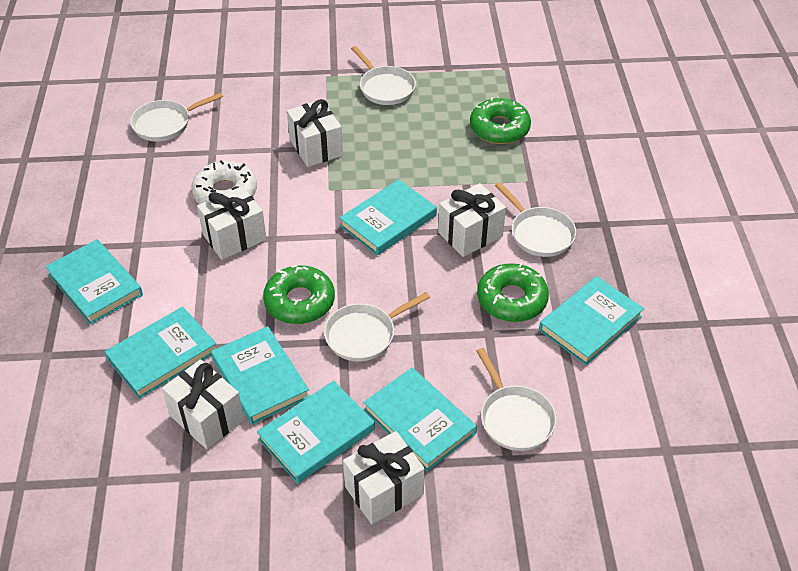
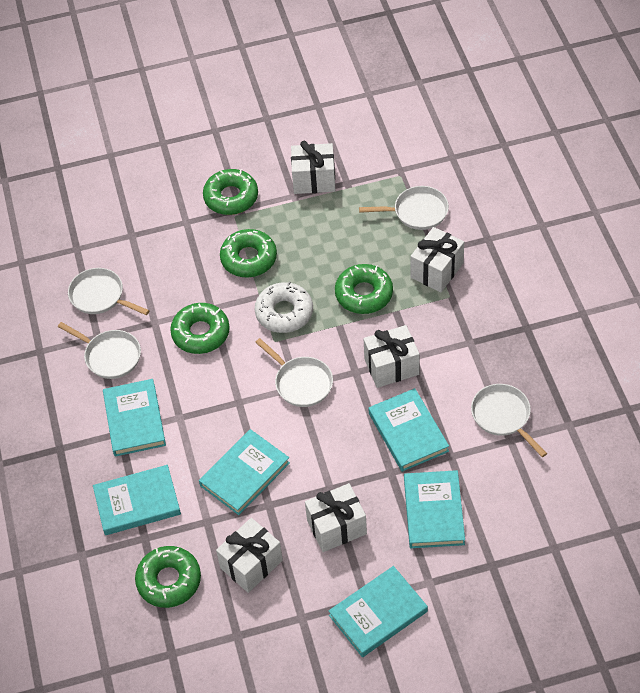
green donut: 3 -> 5
turquoise book: 7 -> 6

